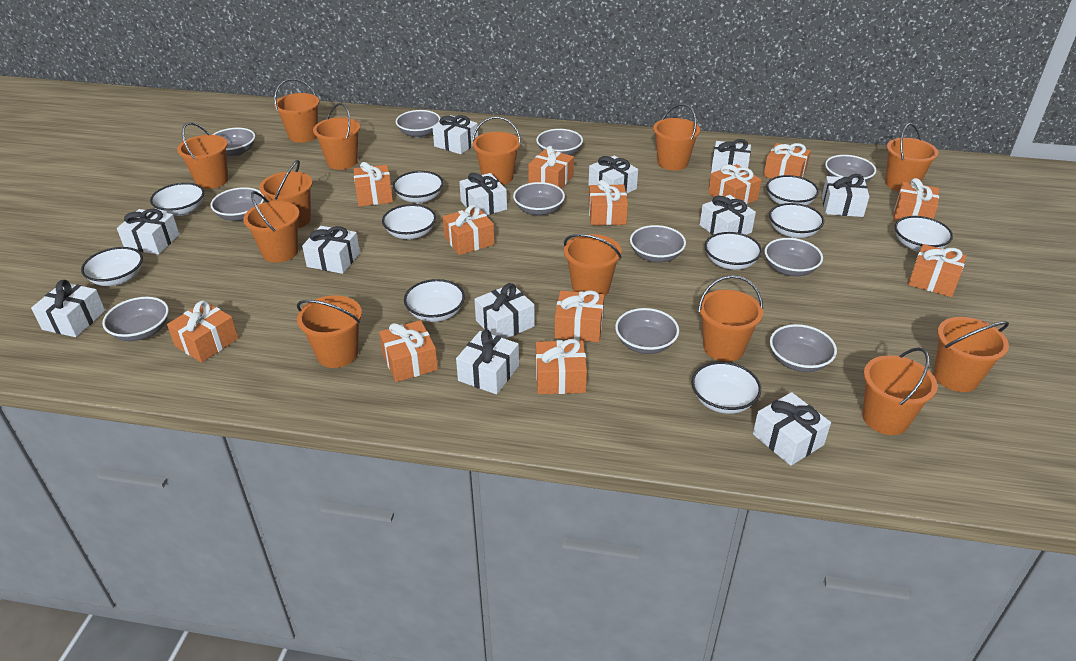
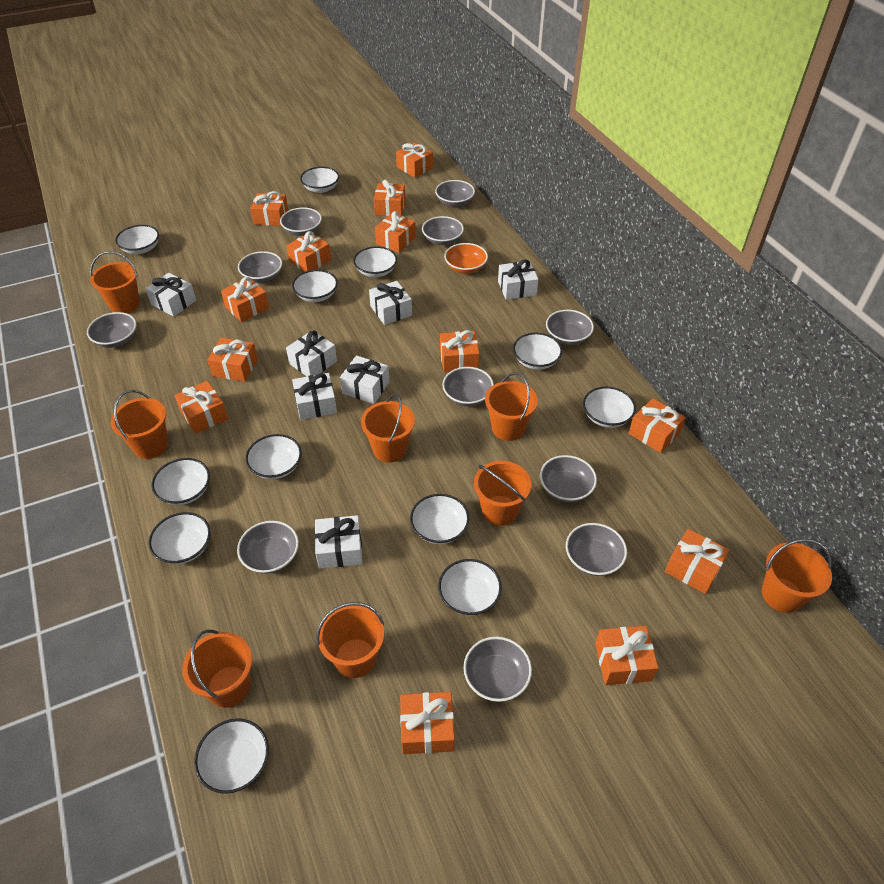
orange bowl: 0 -> 1
orange bucket: 13 -> 8
orange gift: 12 -> 13
white bowl: 10 -> 12
white gift: 12 -> 7

